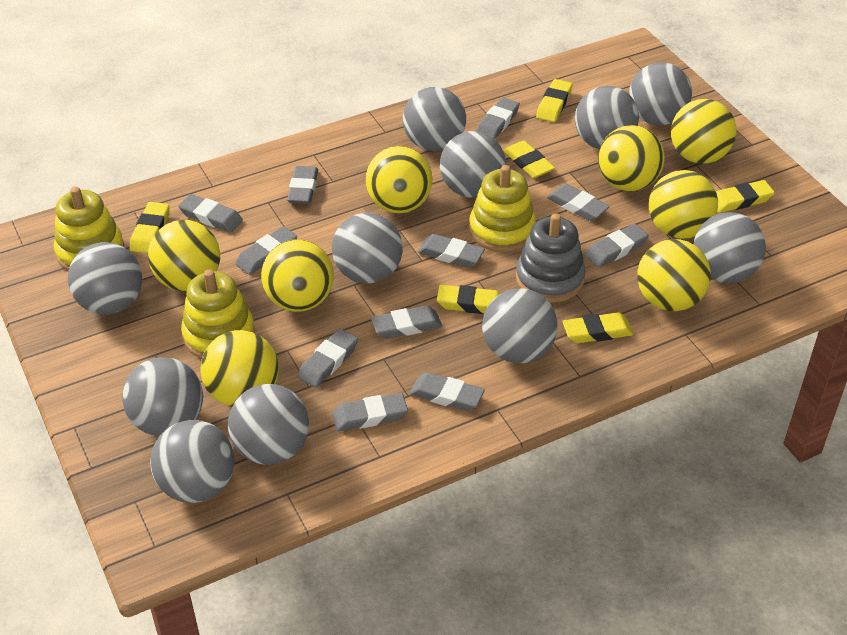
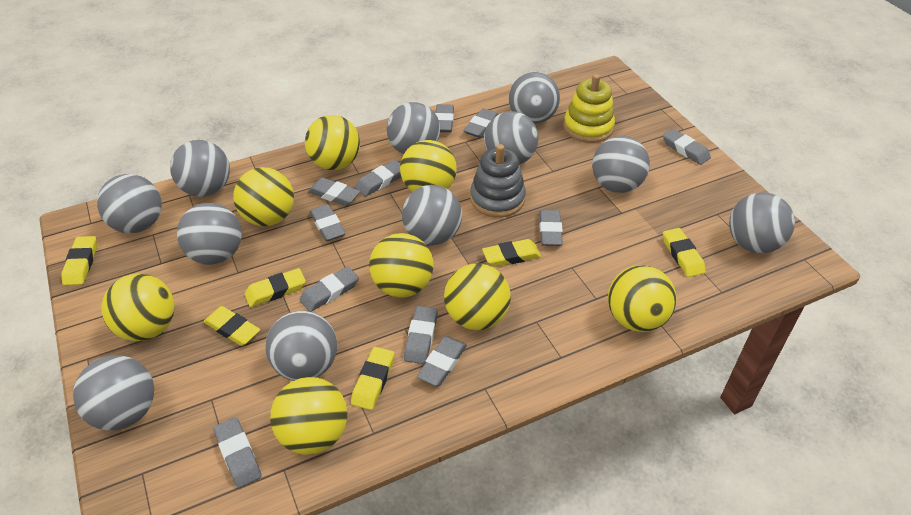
yellow stacking toy: 3 -> 1

